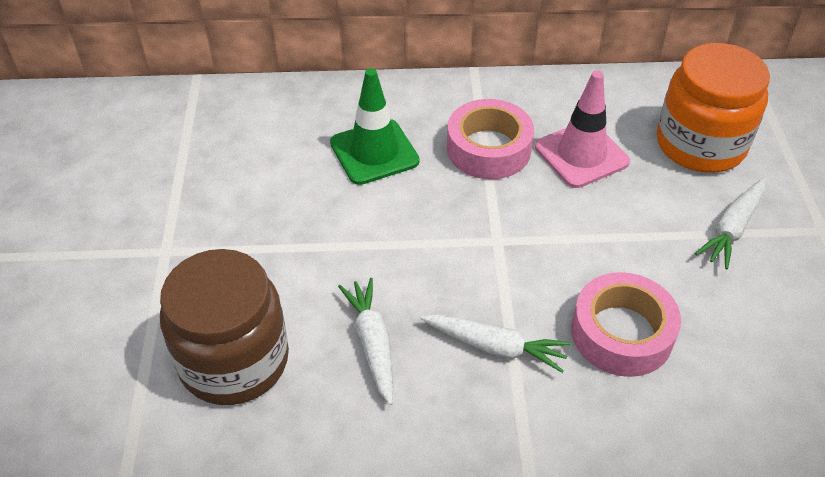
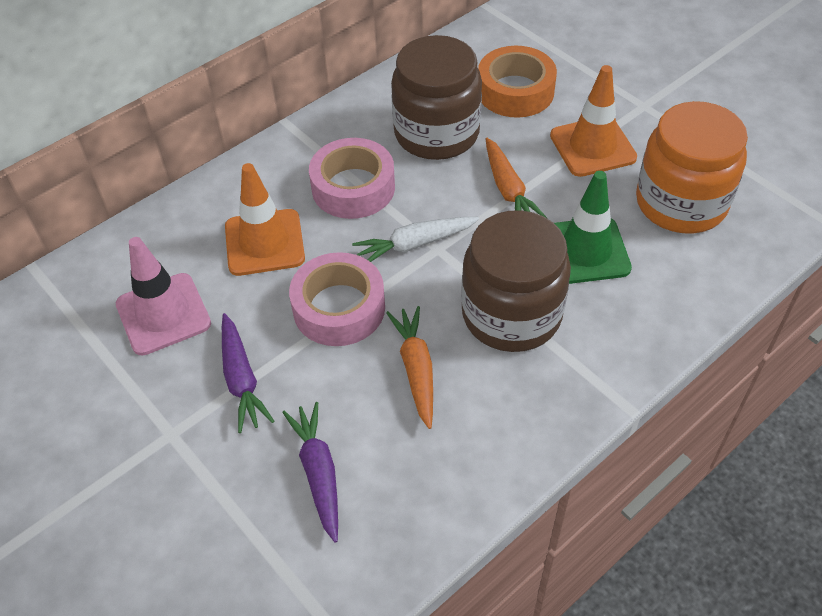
brown jar: 1 -> 2
orange carrot: 0 -> 2
orange tape: 0 -> 1
orange traffic cone: 0 -> 2
purple carrot: 0 -> 2
white carrot: 3 -> 1

